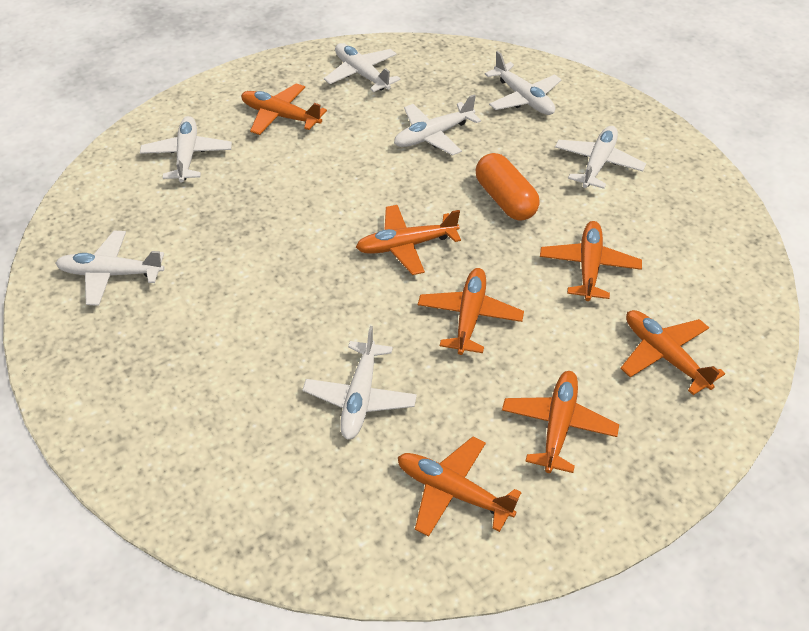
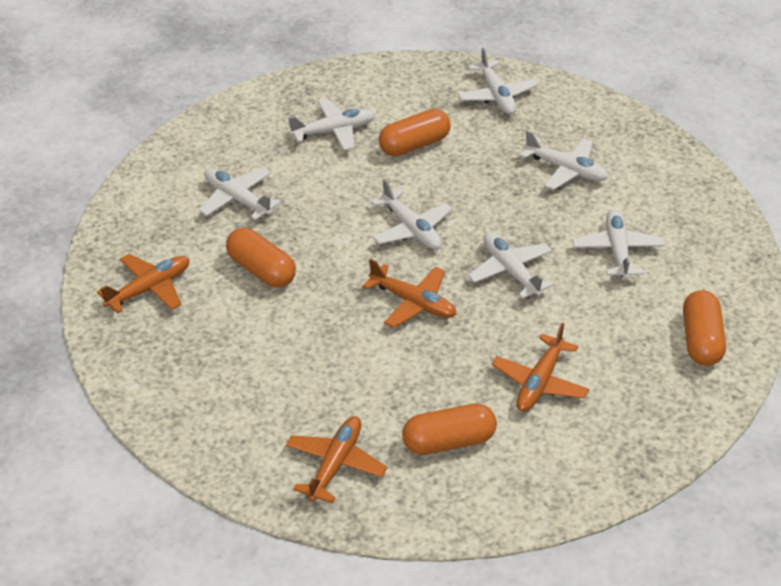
orange capsule: 1 -> 4
orange plane: 7 -> 4

